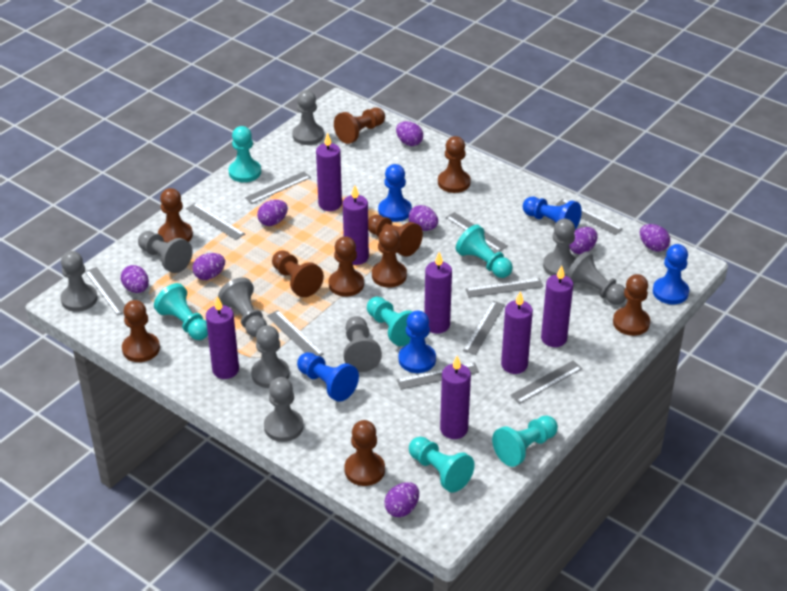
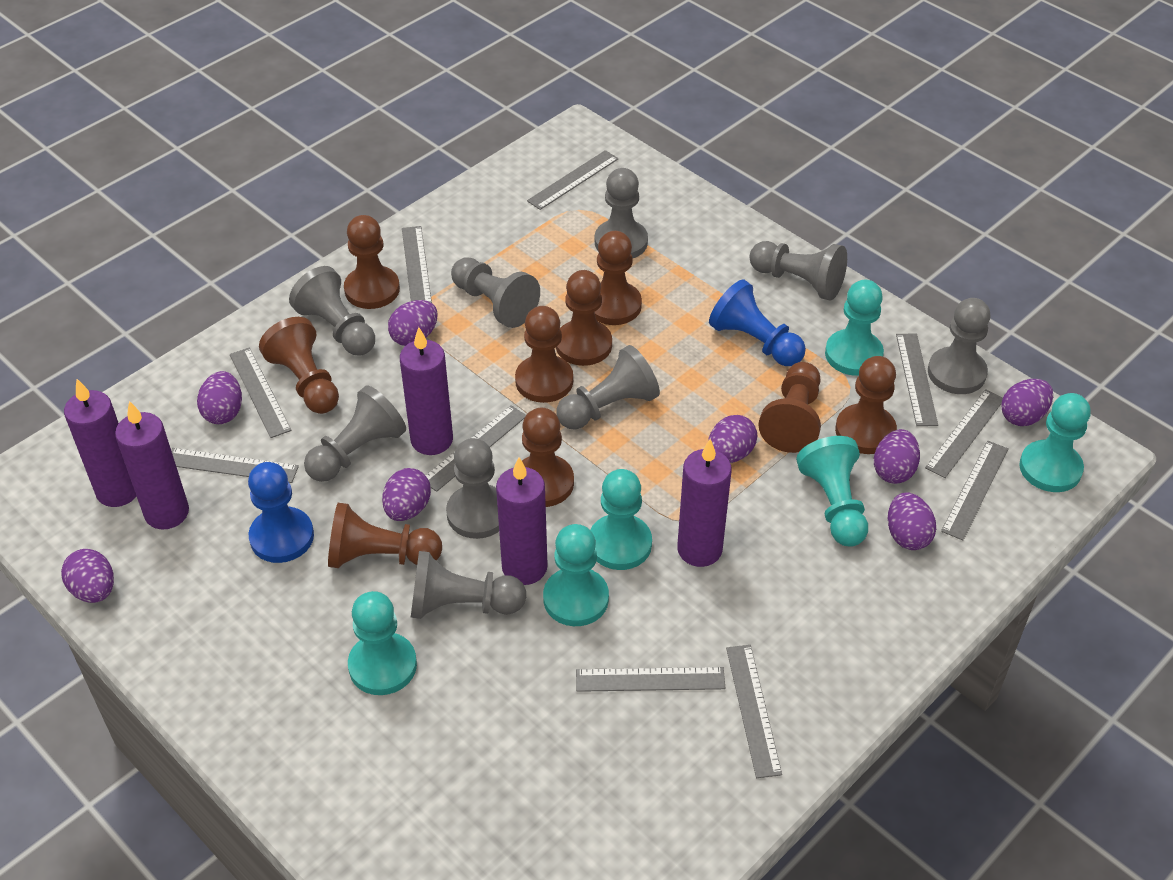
blue pawn: 5 -> 2
brown pawn: 10 -> 9
purple candle: 7 -> 5

